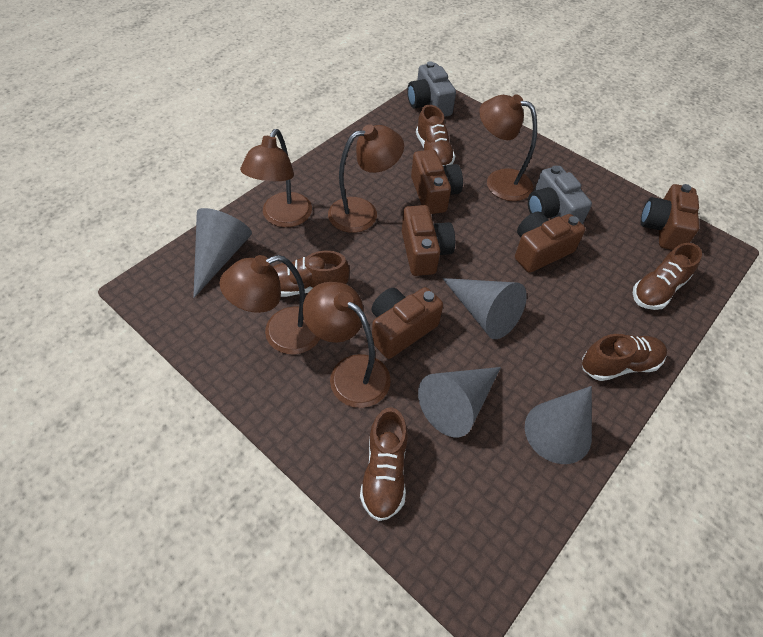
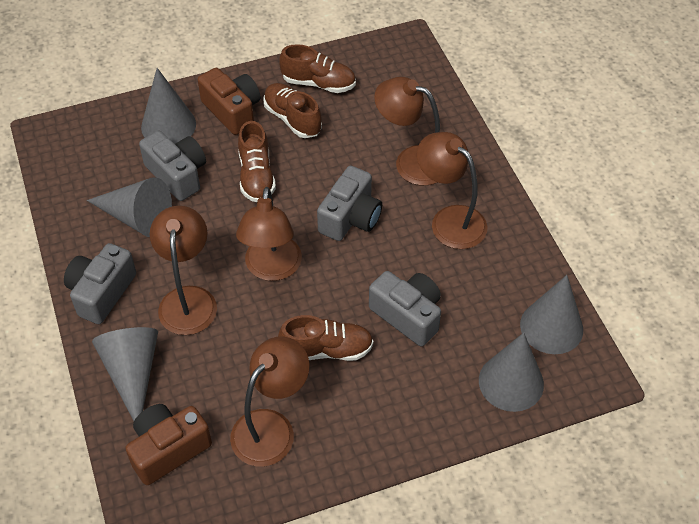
brown camera: 5 -> 2
brown shoe: 5 -> 4
grey camera: 2 -> 4
grey cone: 4 -> 5

